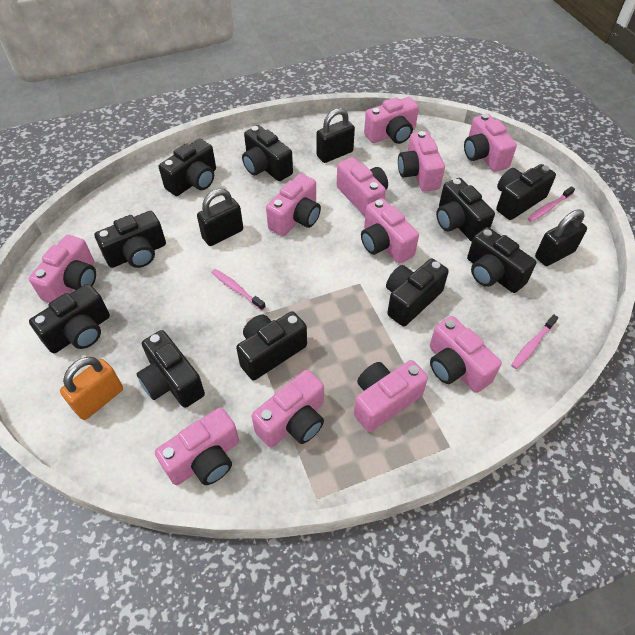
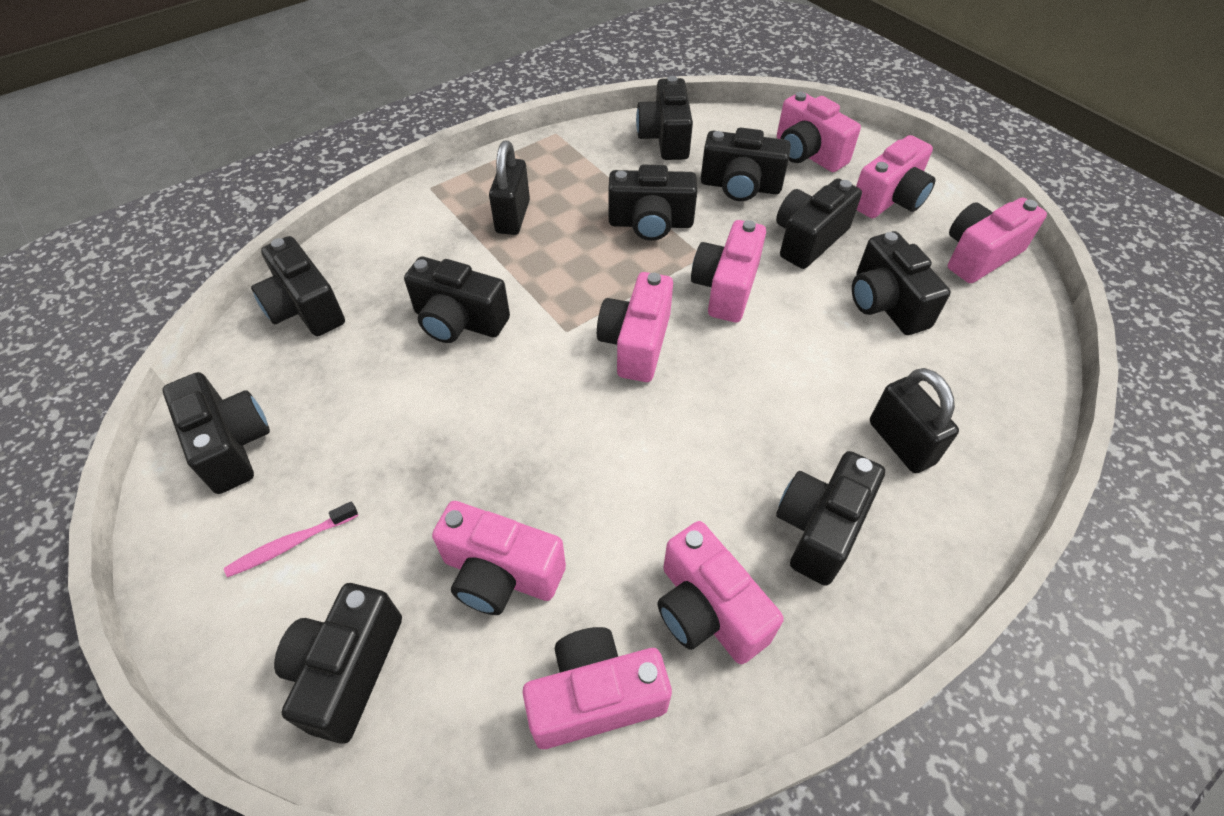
black padlock: 3 -> 2
orange padlock: 1 -> 0
pink camera: 11 -> 8
pink toothbrush: 3 -> 1

